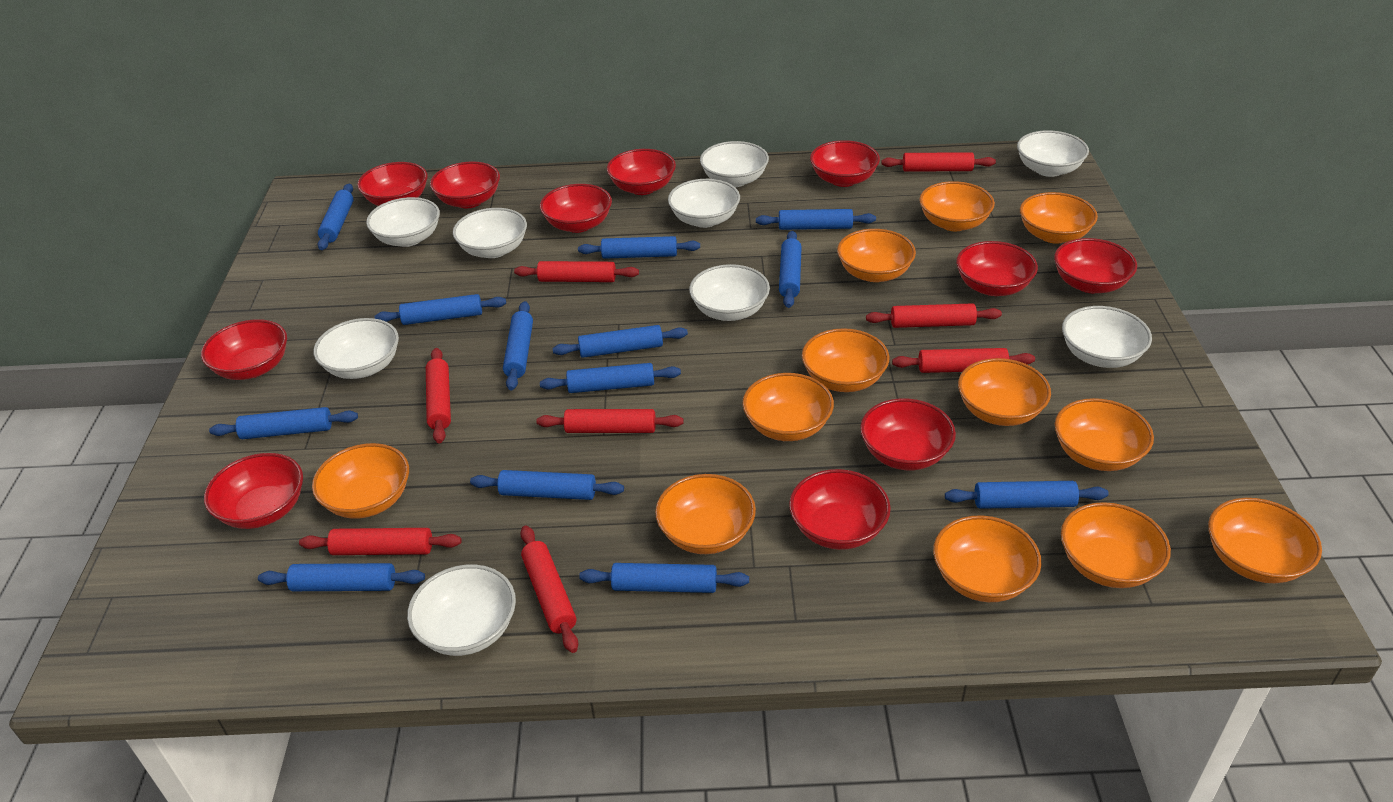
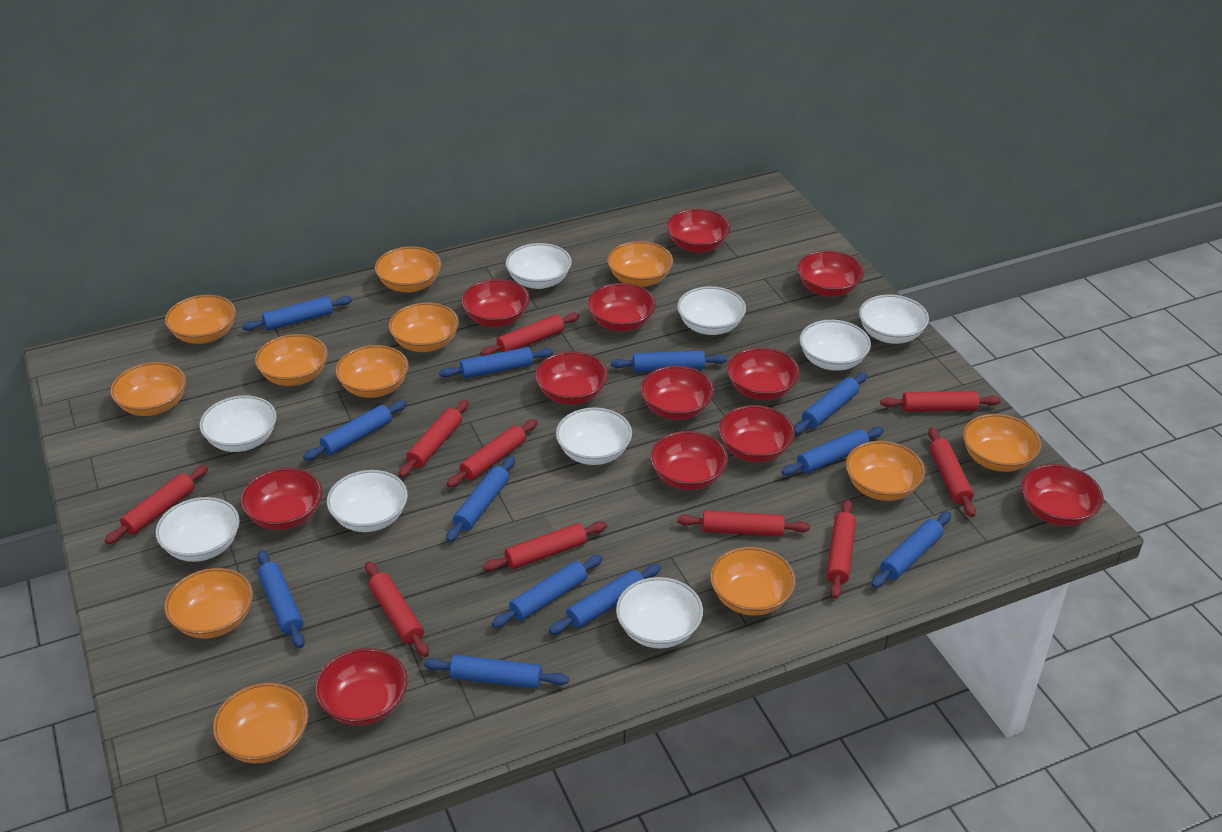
blue rolling pin: 13 -> 12
red bowl: 11 -> 12
red rolling pin: 8 -> 10

